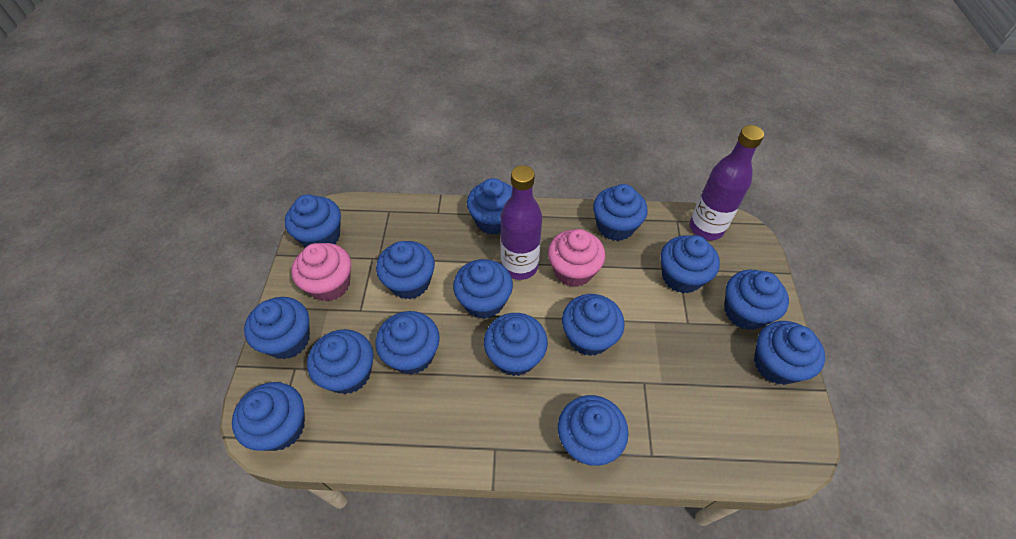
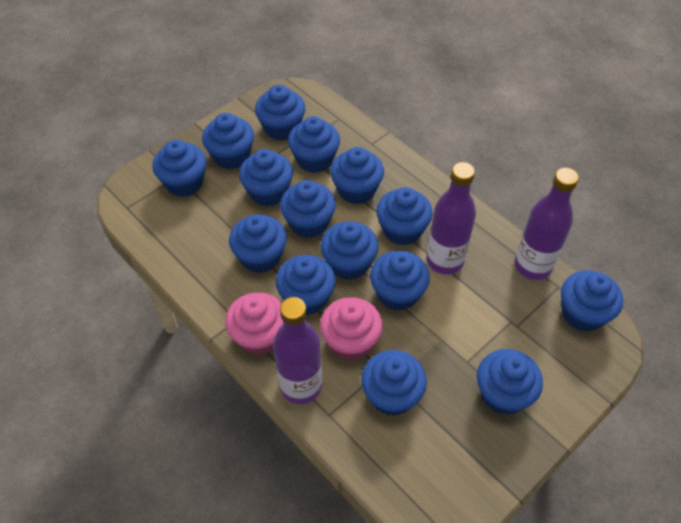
purple bottle: 2 -> 3

